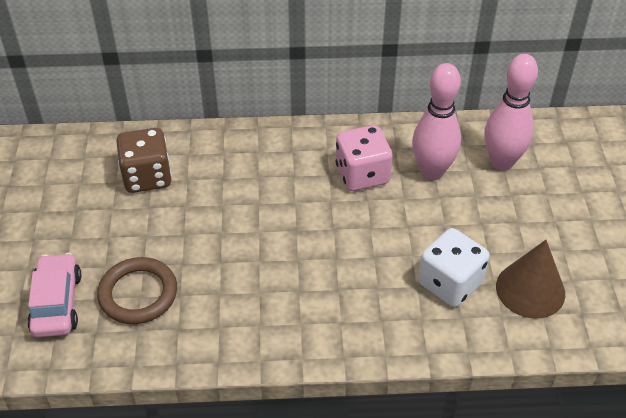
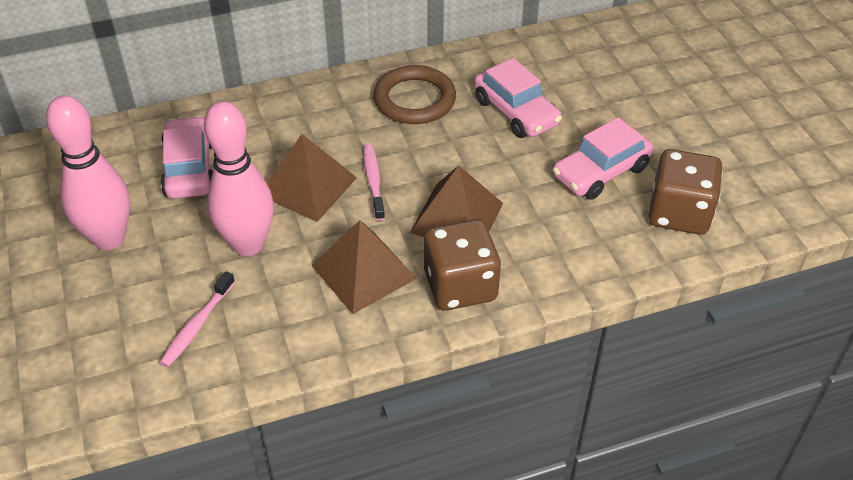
brown cone: 1 -> 0
brown dice: 1 -> 2
brown pyramid: 0 -> 3
pink car: 1 -> 3
pink dice: 1 -> 0
pink toothbrush: 0 -> 2
white dice: 1 -> 0

